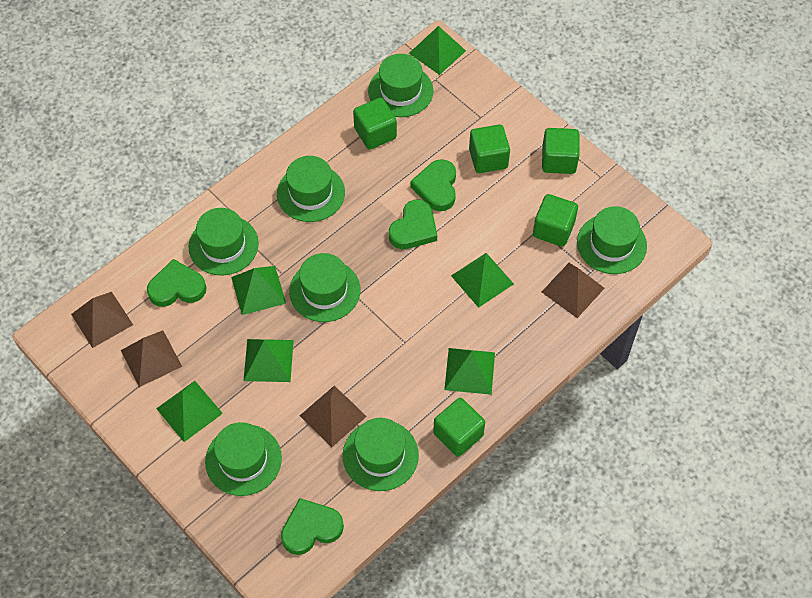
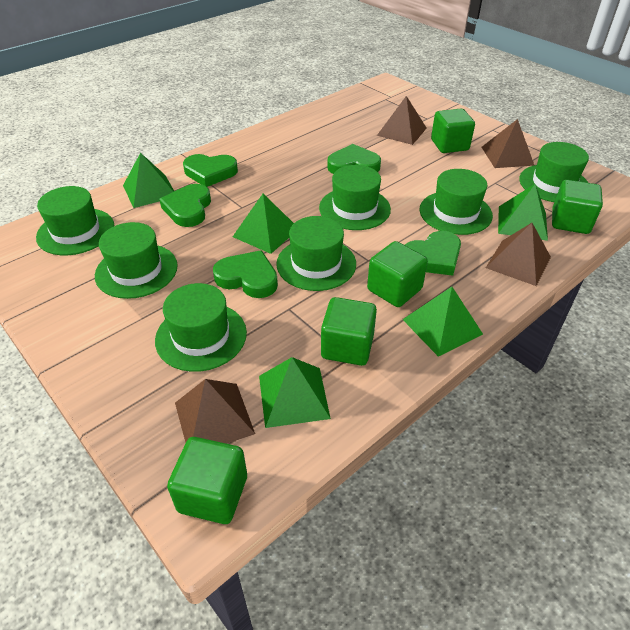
green heart: 4 -> 5
green pyramid: 6 -> 5

